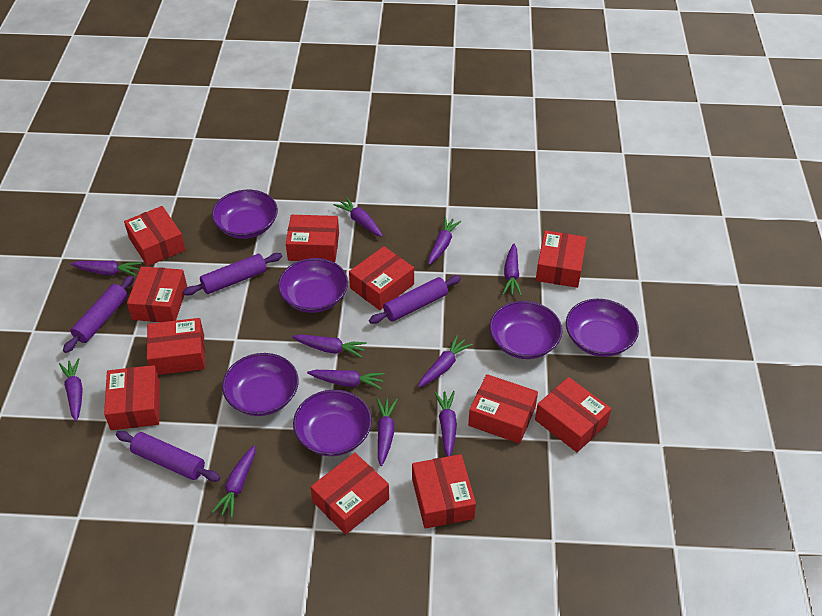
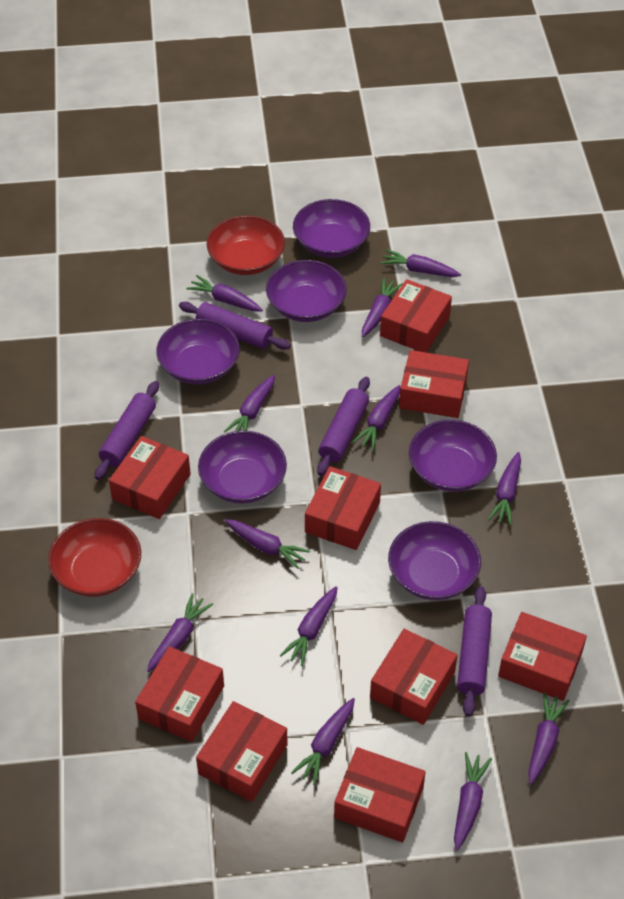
purple carrot: 11 -> 12
red bowl: 0 -> 2
red box: 11 -> 9

